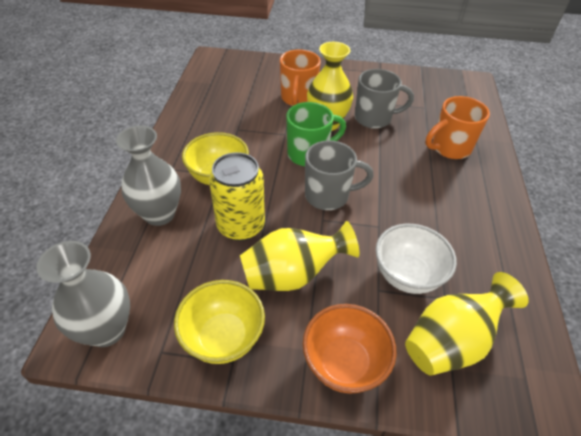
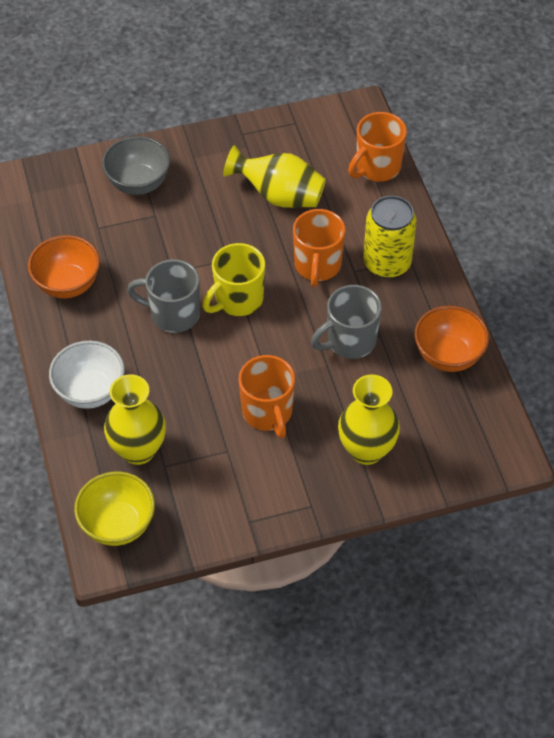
green mug: 1 -> 0
grey bowl: 0 -> 1
grey vase: 2 -> 0
orange bowl: 1 -> 2
orange mug: 2 -> 3
yellow bowl: 2 -> 1
yellow mug: 0 -> 1

